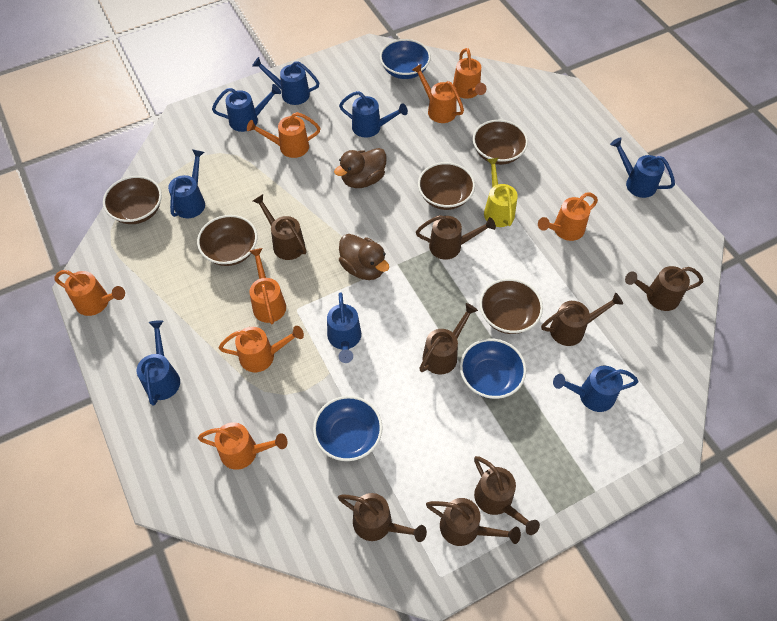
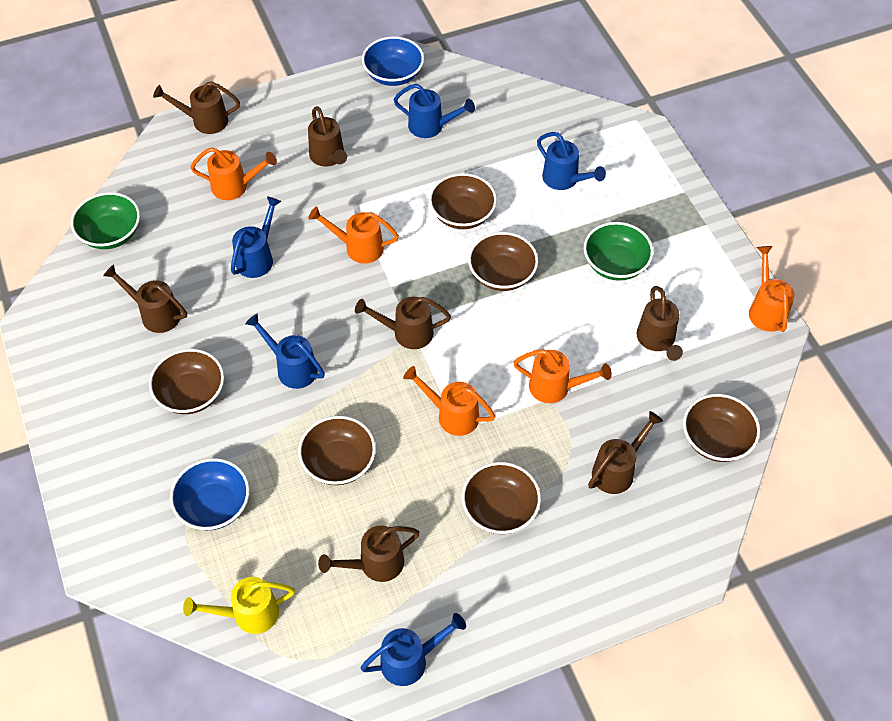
blue bowl: 3 -> 2
blue watering can: 8 -> 5
brown bowl: 5 -> 6
brown duck: 2 -> 0
brown watering can: 8 -> 7
green bowl: 0 -> 2
orange watering can: 8 -> 5

